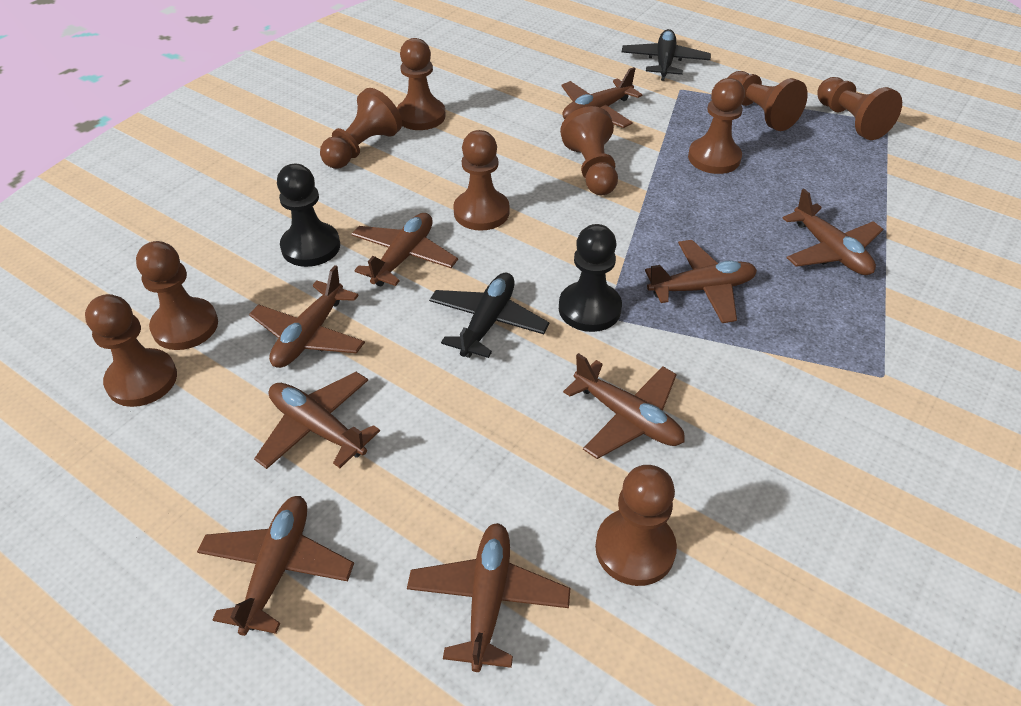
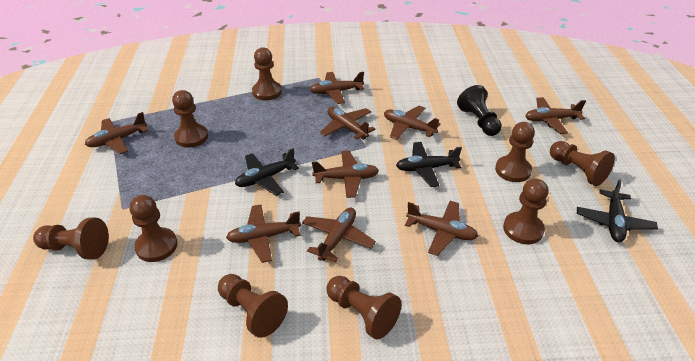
black pawn: 2 -> 1
black plane: 2 -> 3
brown pawn: 10 -> 9

